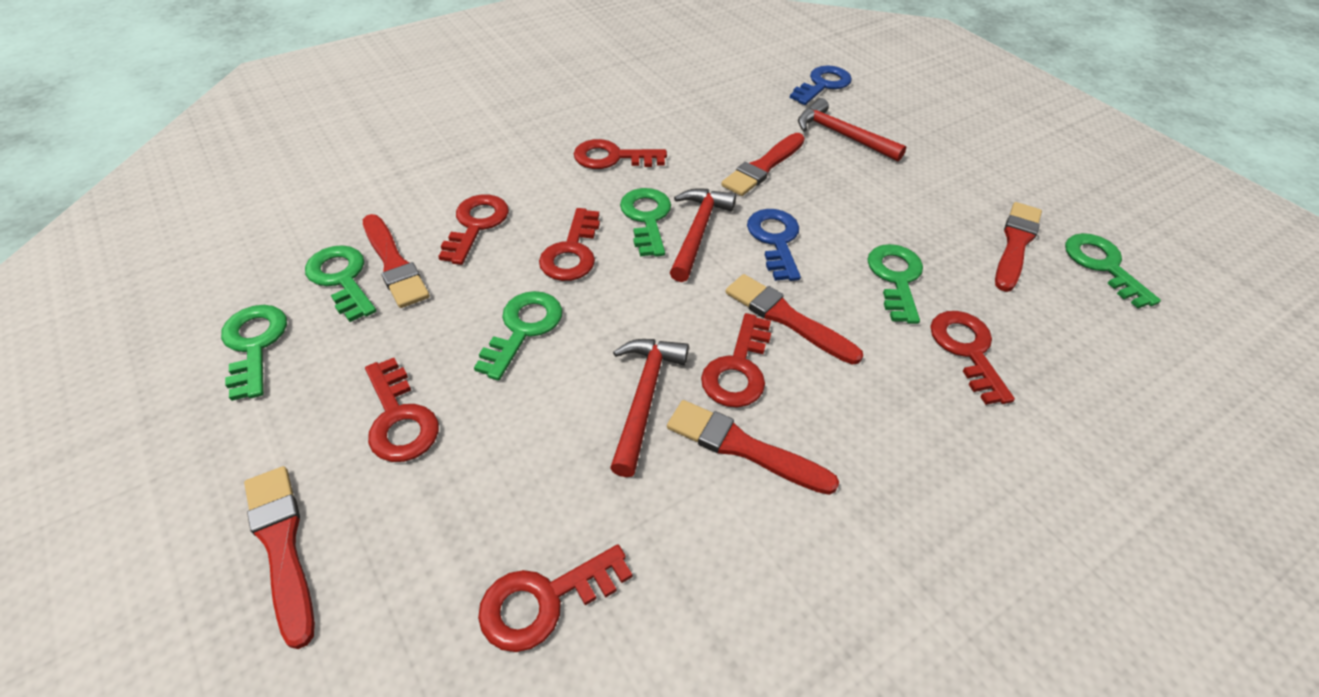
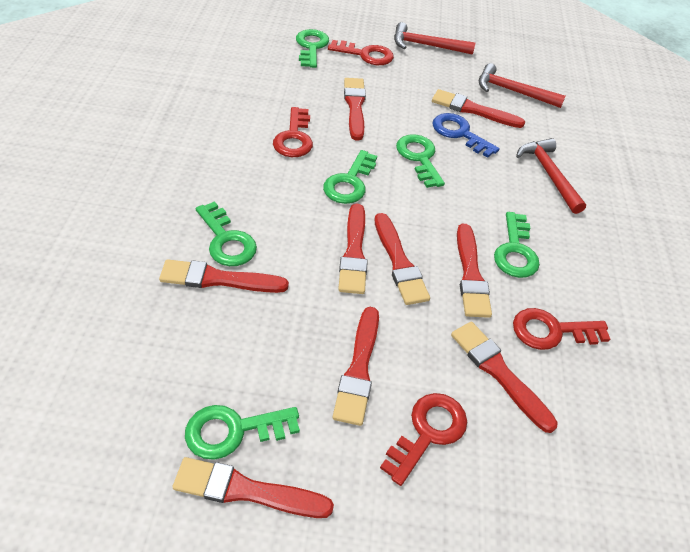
blue key: 2 -> 1
red brush: 6 -> 9
red key: 7 -> 4

